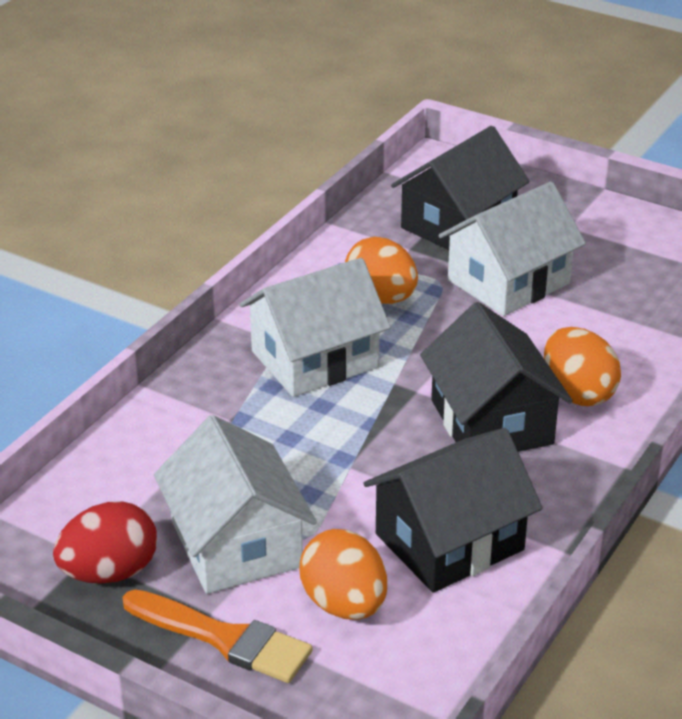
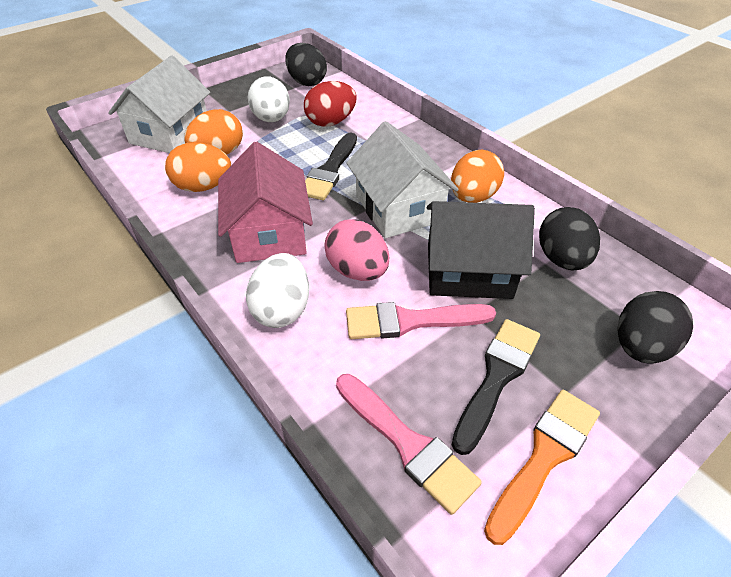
black brush: 0 -> 2
black egg: 0 -> 3
black house: 3 -> 1
pink brush: 0 -> 2
pink egg: 0 -> 1
pink house: 0 -> 1
white egg: 0 -> 2
white house: 3 -> 2

